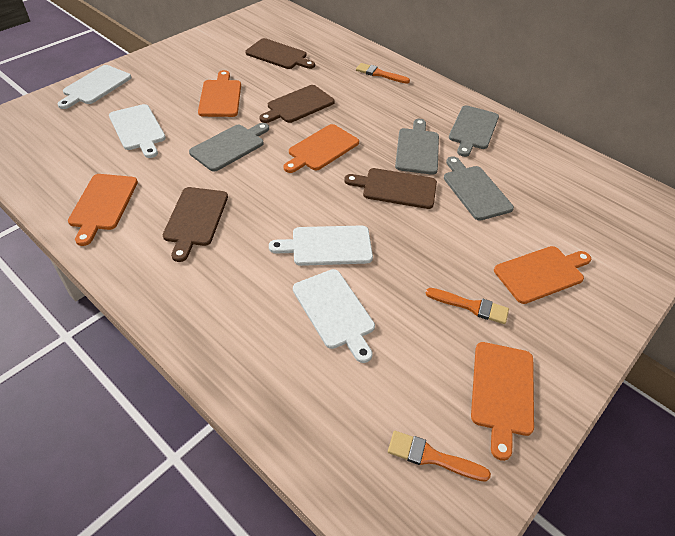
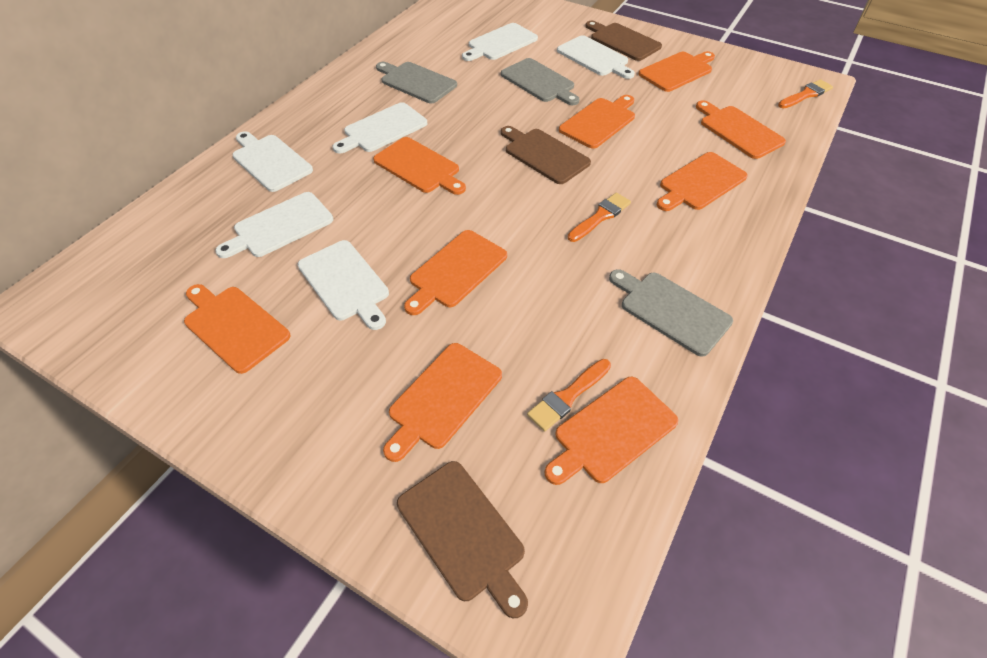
brown cutting board: 4 -> 3
grey cutting board: 4 -> 3
orange cutting board: 5 -> 9
white cutting board: 4 -> 6

